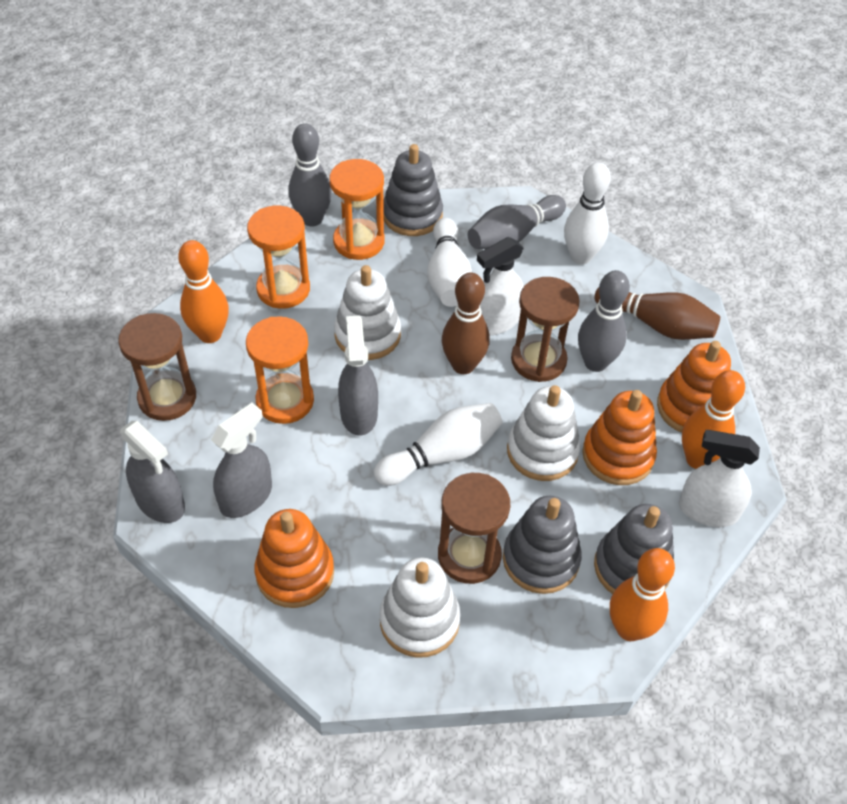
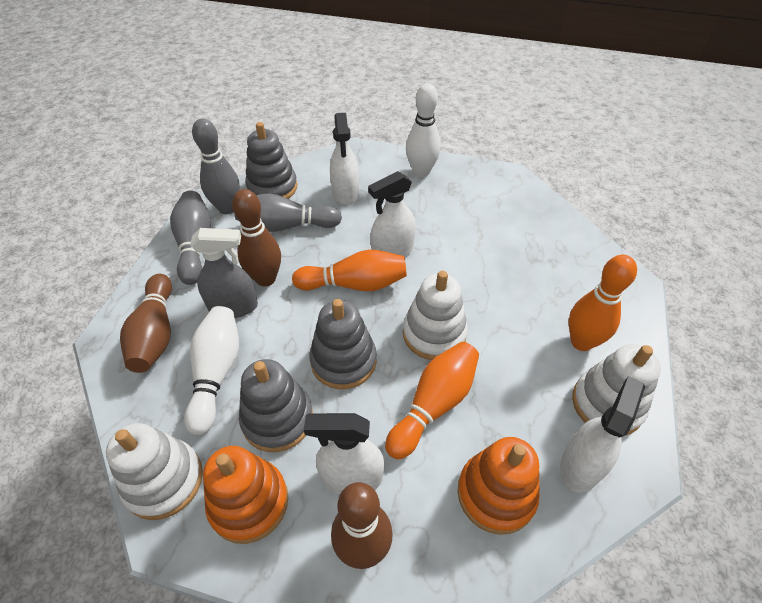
brown bowling pin: 2 -> 3
brown hourglass: 3 -> 0
grey spray bottle: 3 -> 1
orange hourglass: 3 -> 0
orange stacking toy: 3 -> 2
white bowling pin: 3 -> 2
white spray bottle: 2 -> 4

